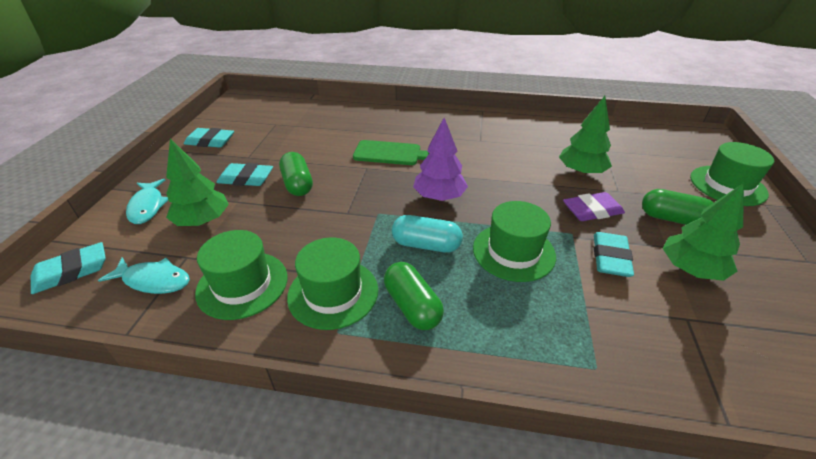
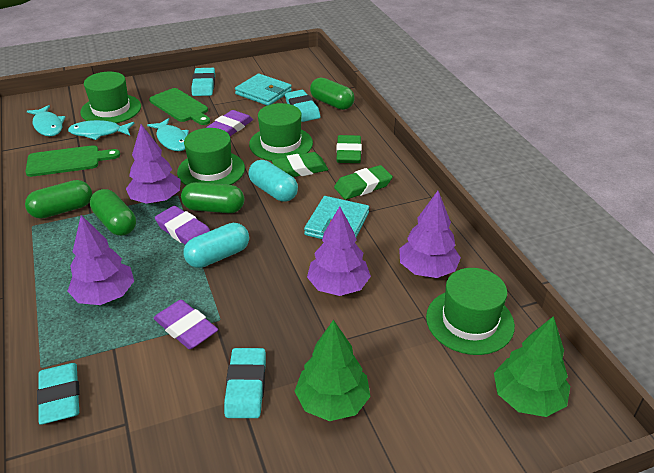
green capsule: 3 -> 4
green cutting board: 1 -> 2
green eraser: 0 -> 3
green tree: 3 -> 2
purple eraser: 1 -> 3
purple tree: 1 -> 4
turquoise capsule: 1 -> 2
turquoise fish: 2 -> 3
turquoise wallet: 0 -> 2

